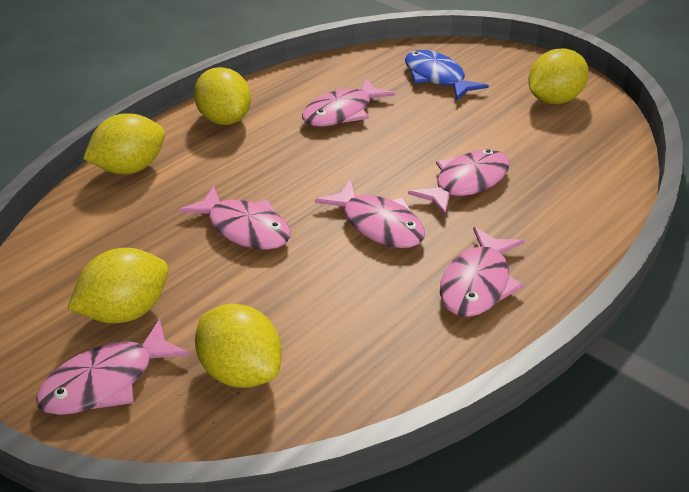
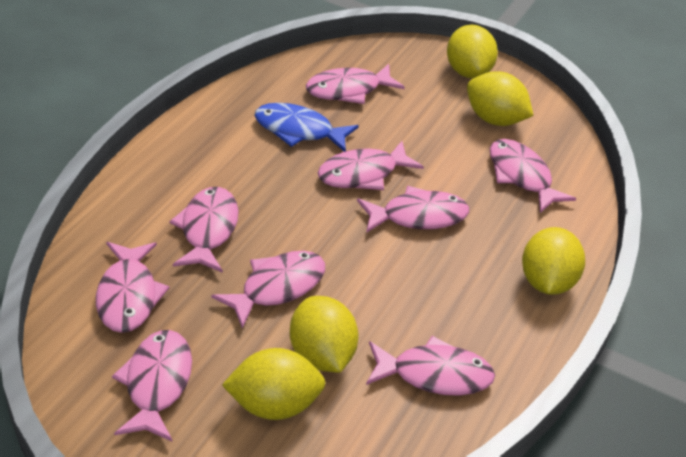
pink fish: 6 -> 9

